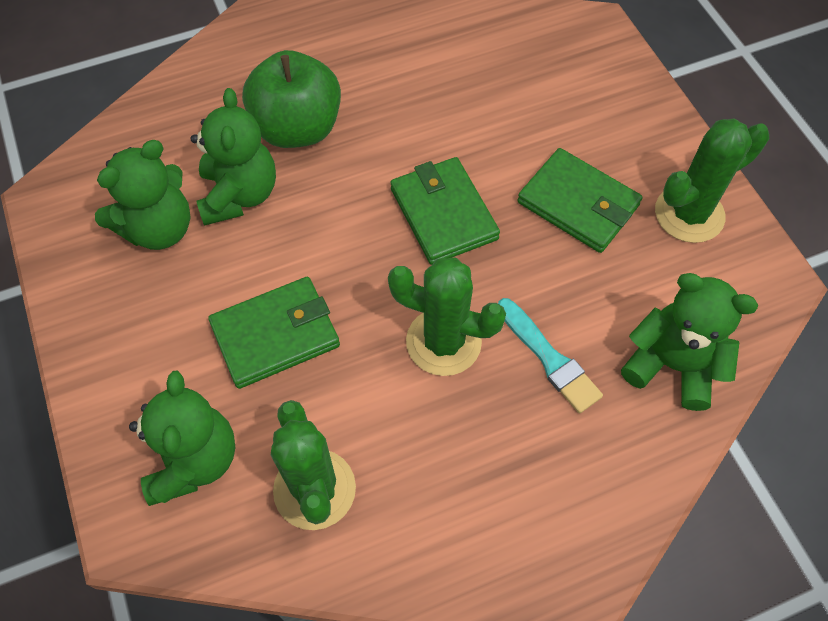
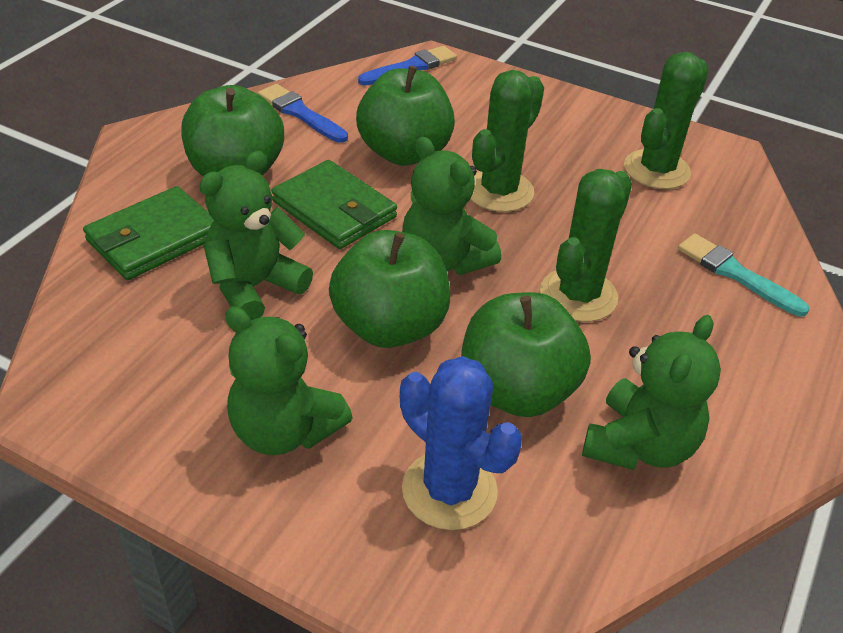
blue brush: 0 -> 2
blue cactus: 0 -> 1
green apple: 1 -> 4
green wallet: 3 -> 2

